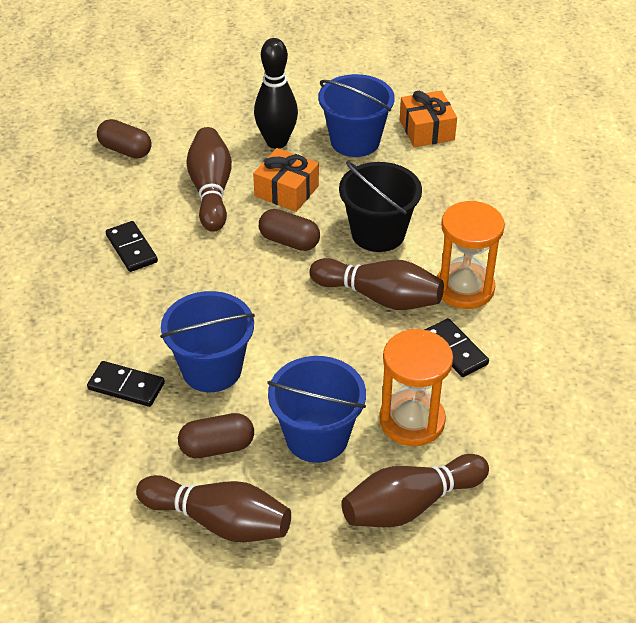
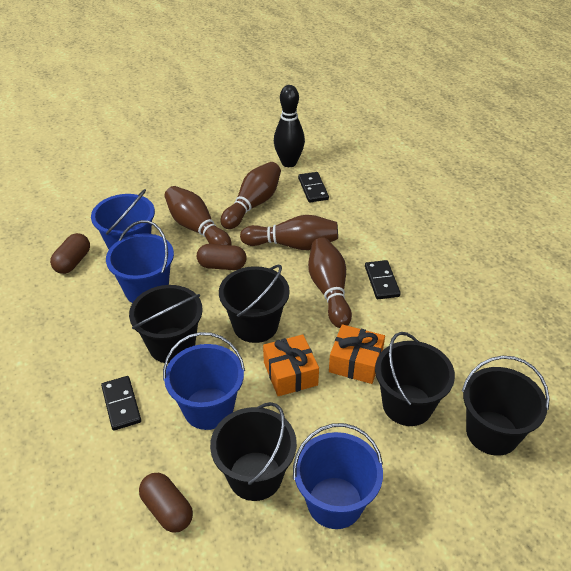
black bucket: 1 -> 5
blue bucket: 3 -> 4
orange hourglass: 2 -> 0

